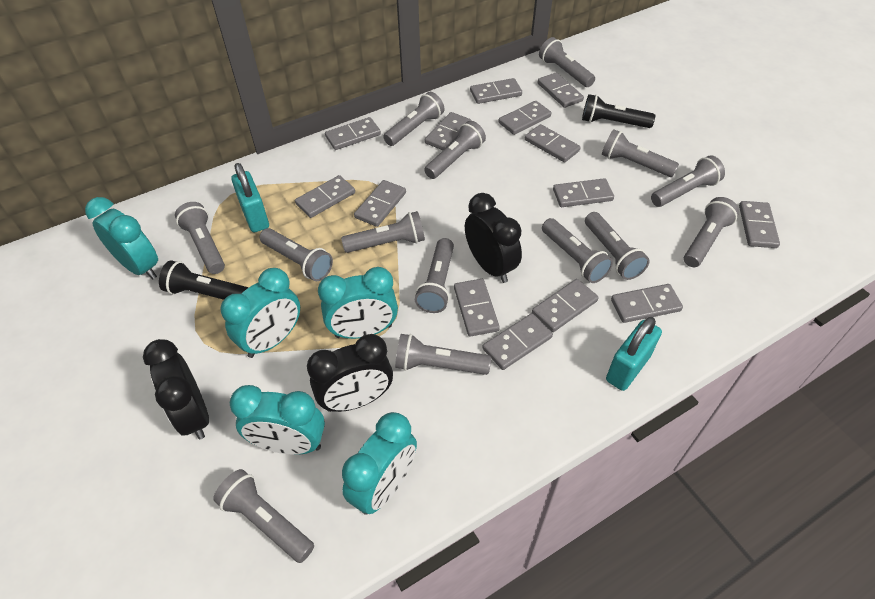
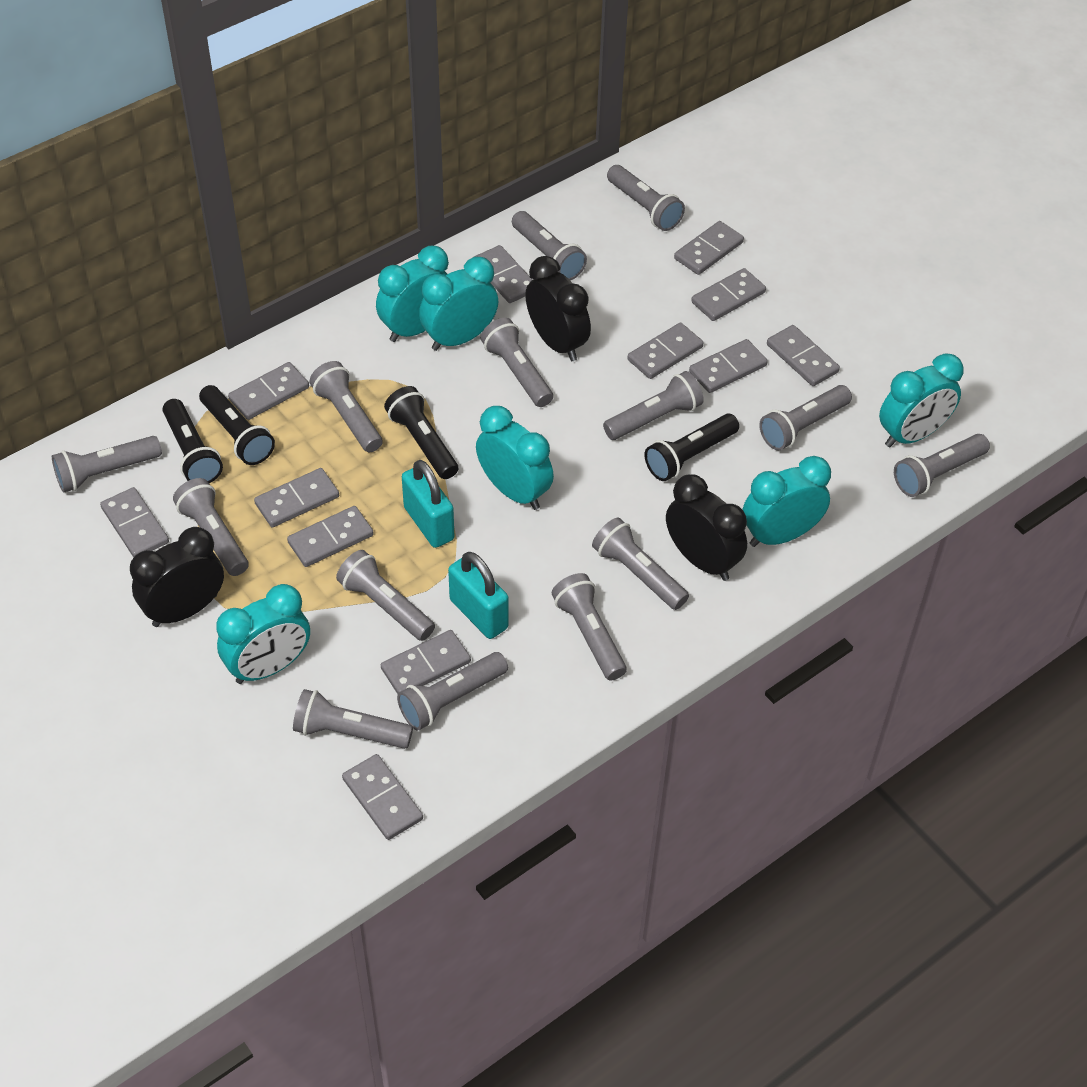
black flashlight: 2 -> 4
grey domino: 14 -> 12
turquoise clock: 5 -> 6

